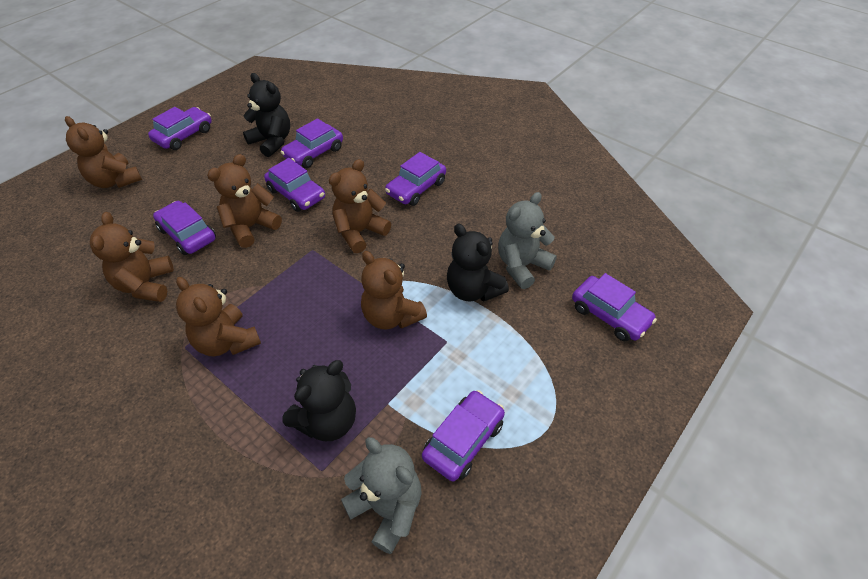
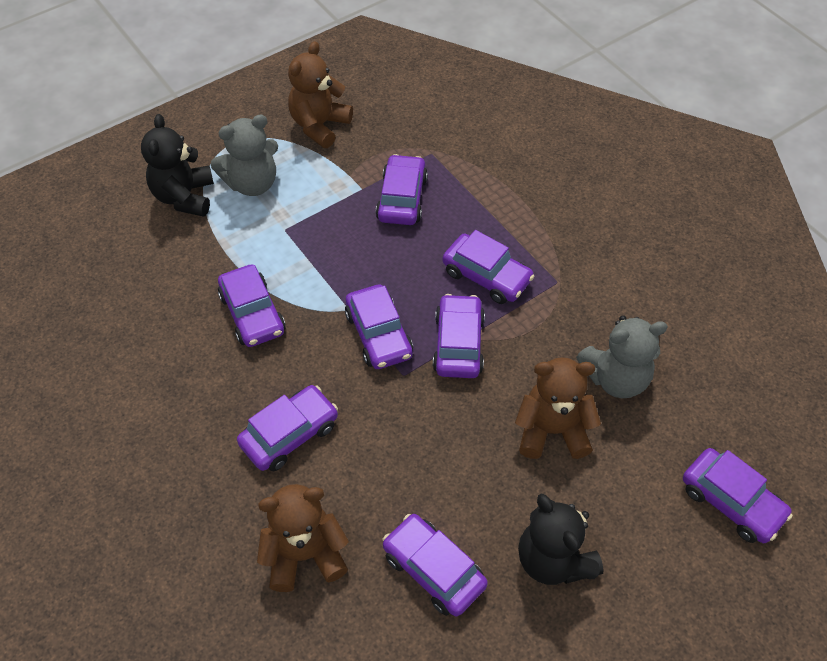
black teddy bear: 3 -> 2
brown teddy bear: 6 -> 3
purple car: 7 -> 8

